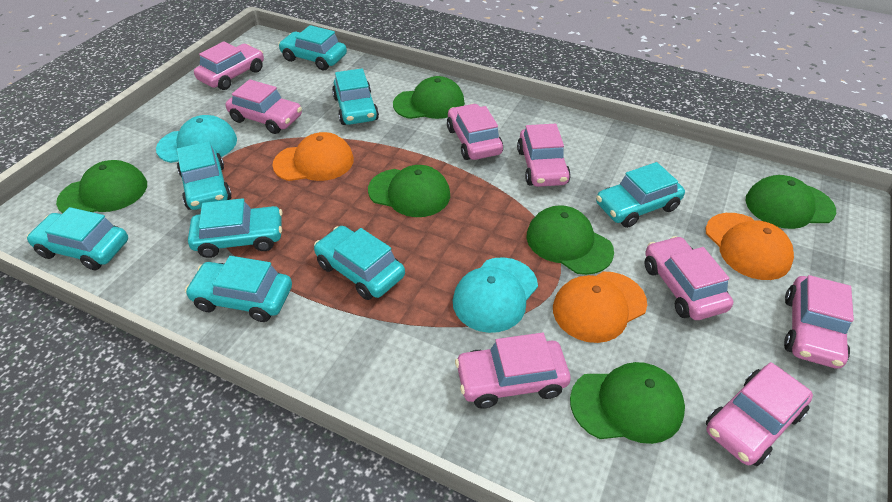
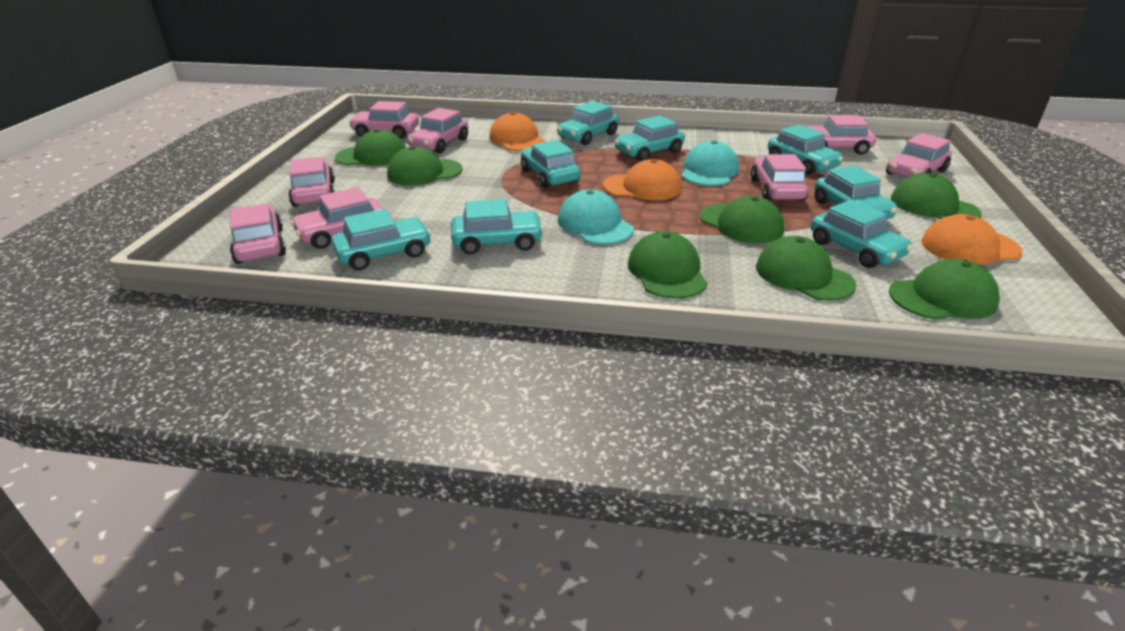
green cap: 6 -> 7

